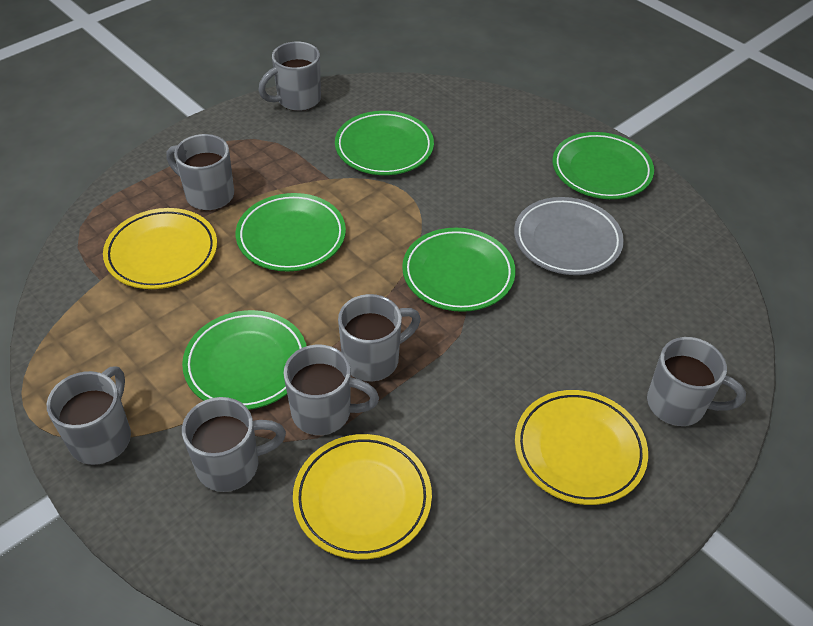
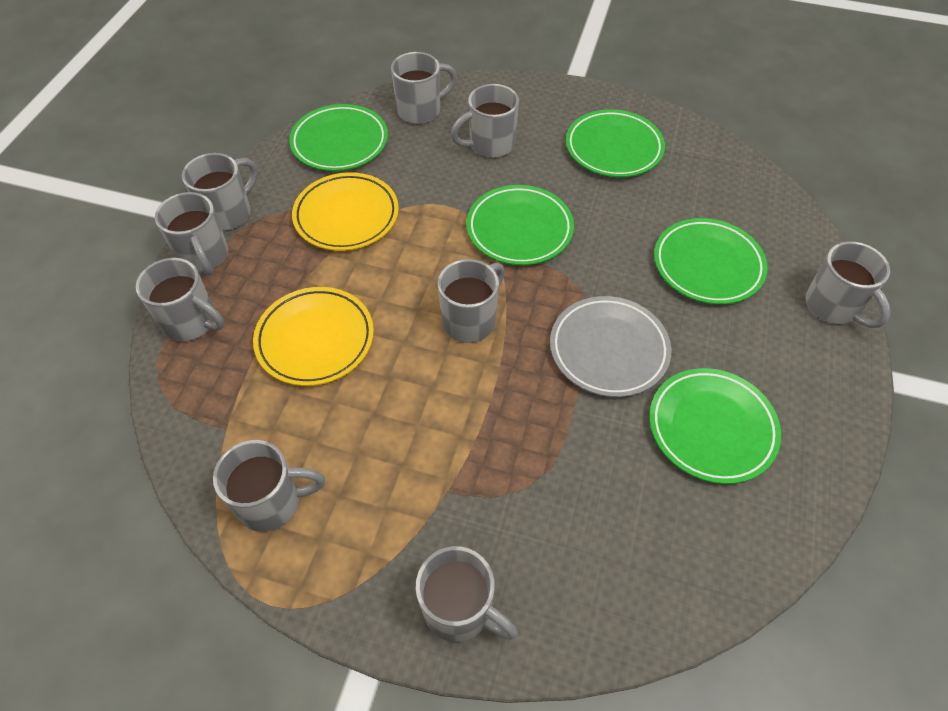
grey mug: 7 -> 9
yellow plate: 3 -> 2

